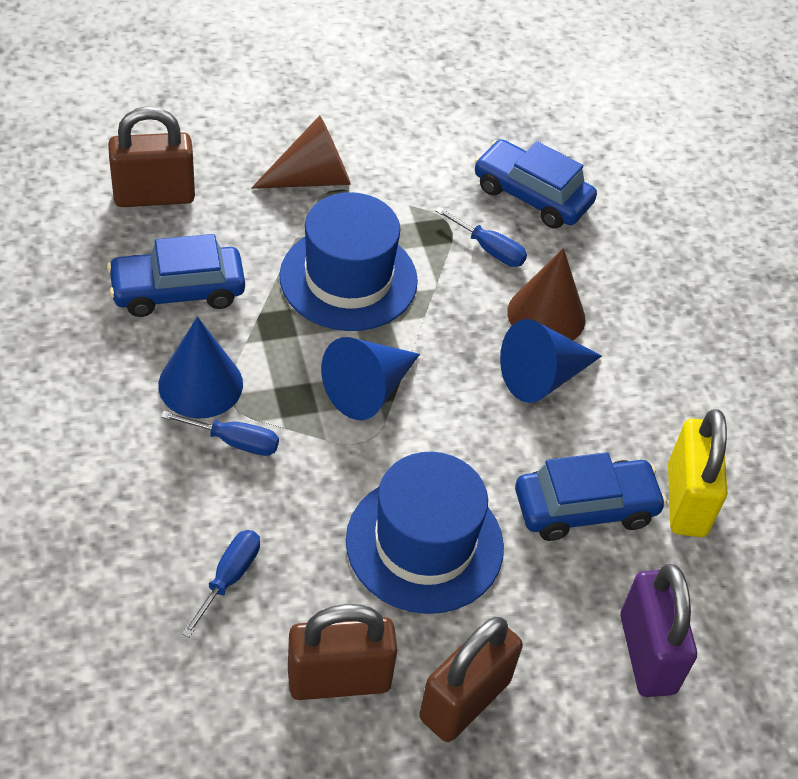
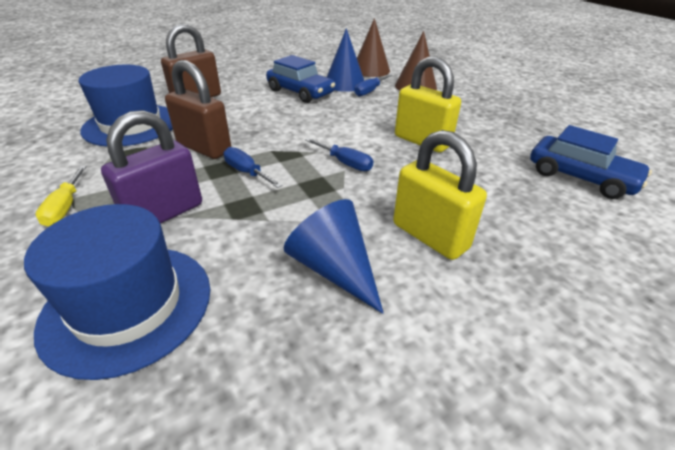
blue car: 3 -> 2
blue cone: 3 -> 2
brown padlock: 3 -> 2
yellow padlock: 1 -> 2
yellow screwdriver: 0 -> 1

